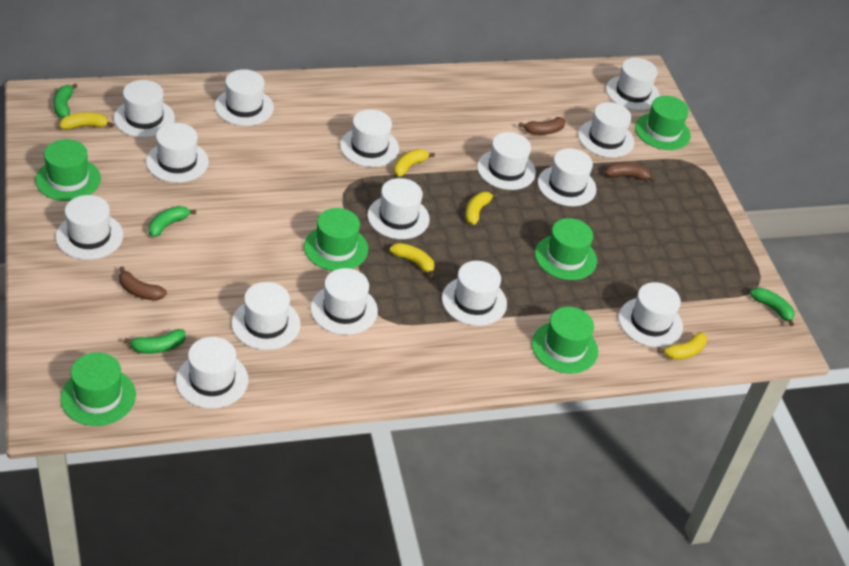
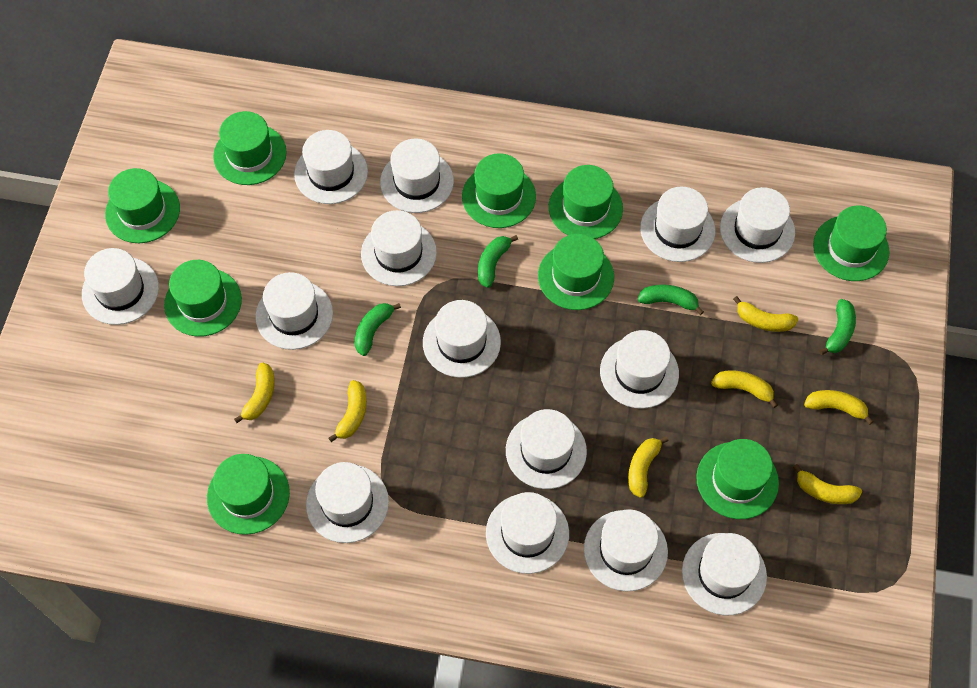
brown banana: 3 -> 0
green hat: 6 -> 9
white hat: 15 -> 14
yellow banana: 5 -> 7

